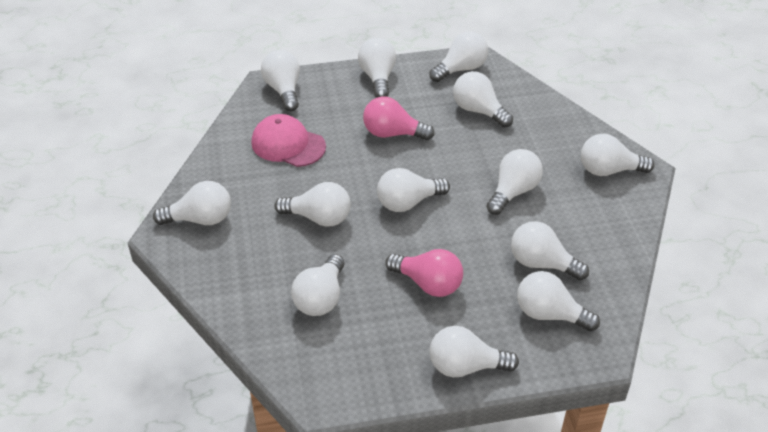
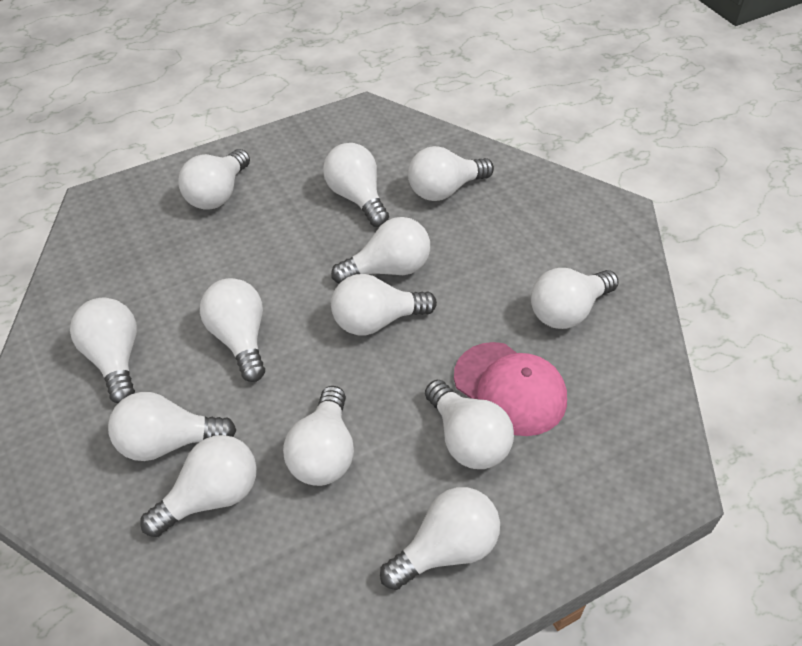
pink light bulb: 2 -> 0

